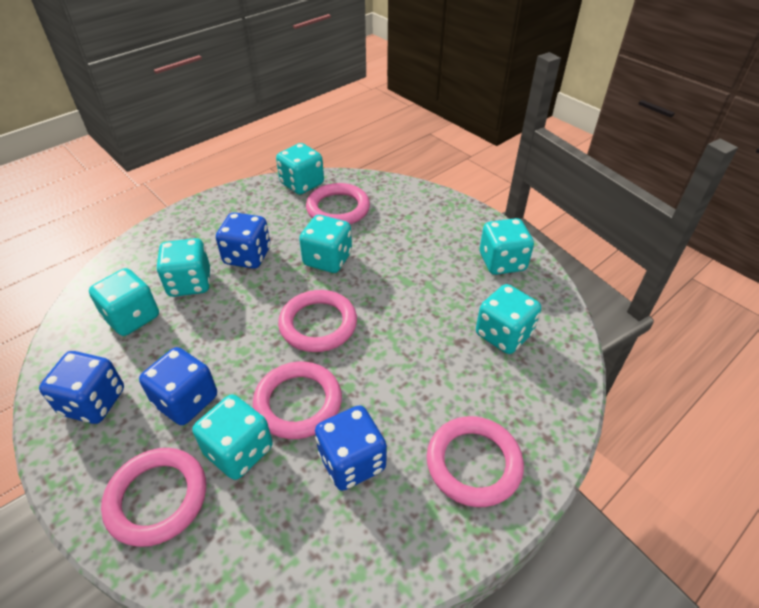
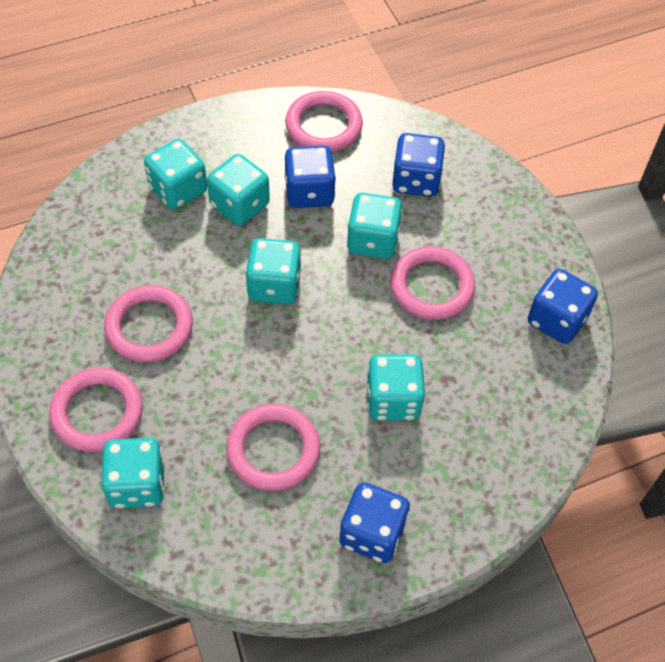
turquoise dice: 7 -> 6

